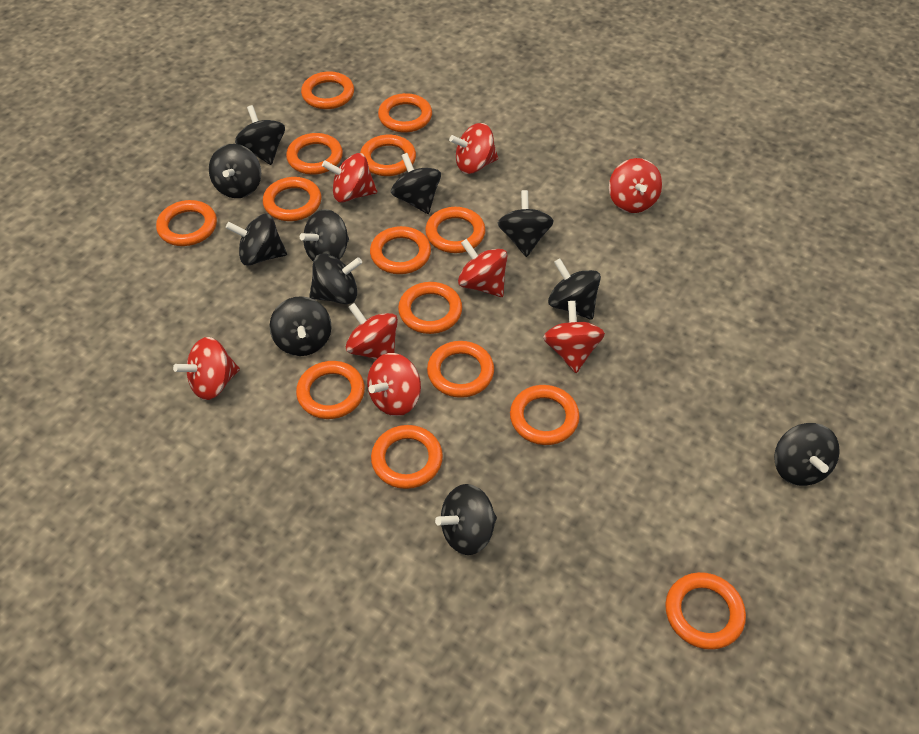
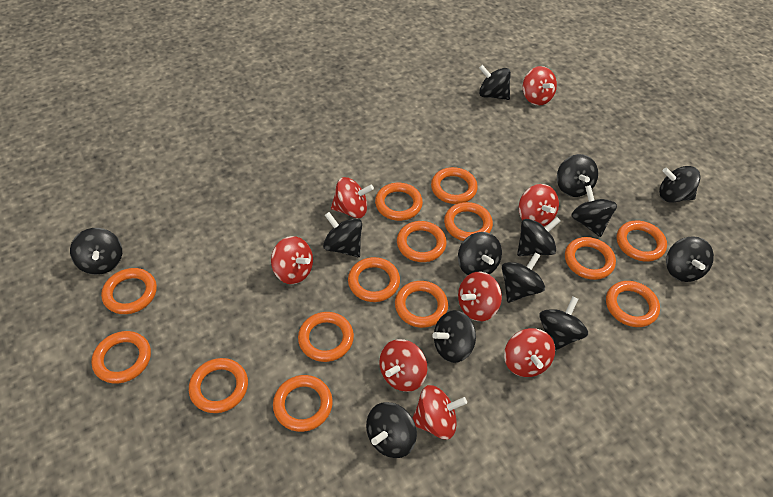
black spinning top: 11 -> 13

